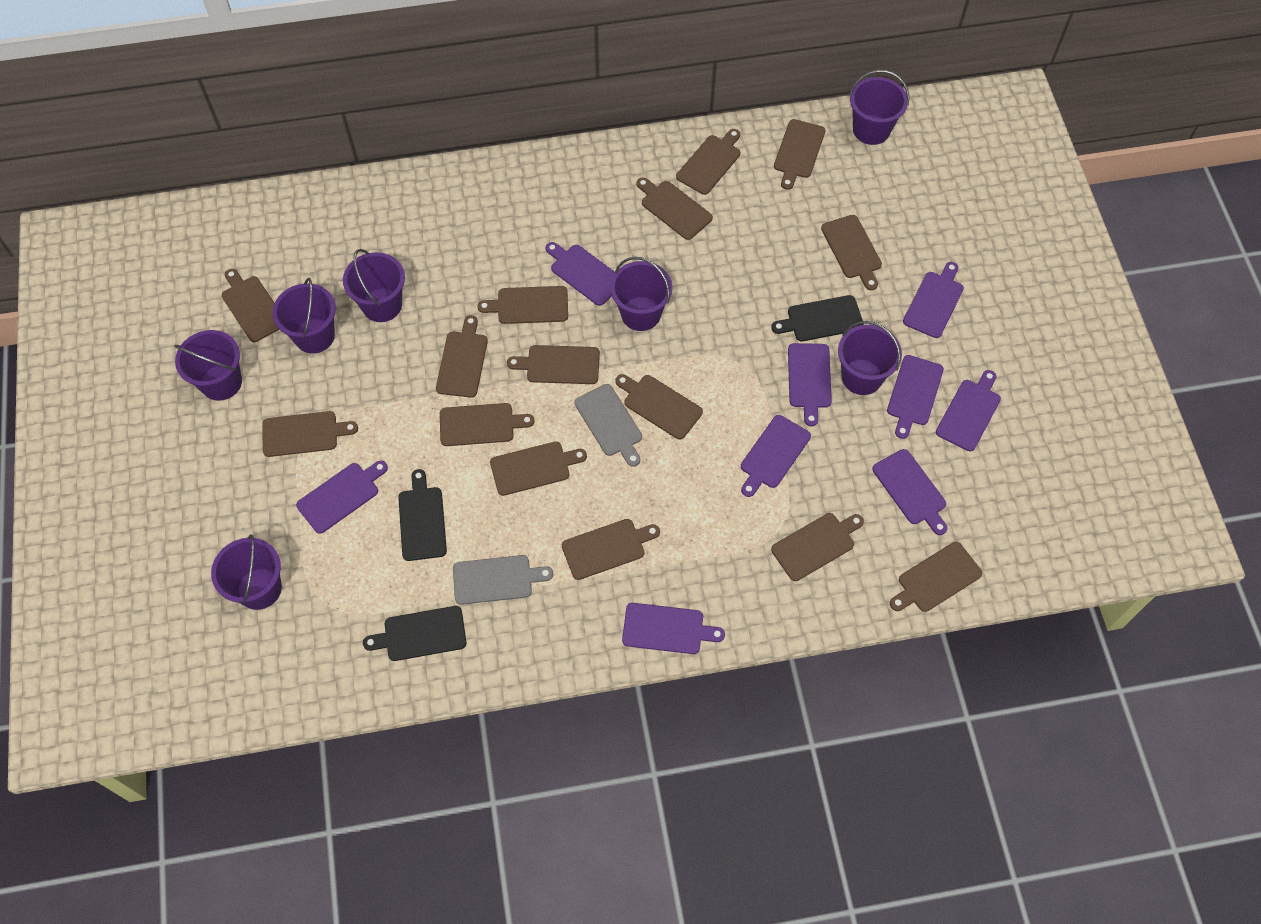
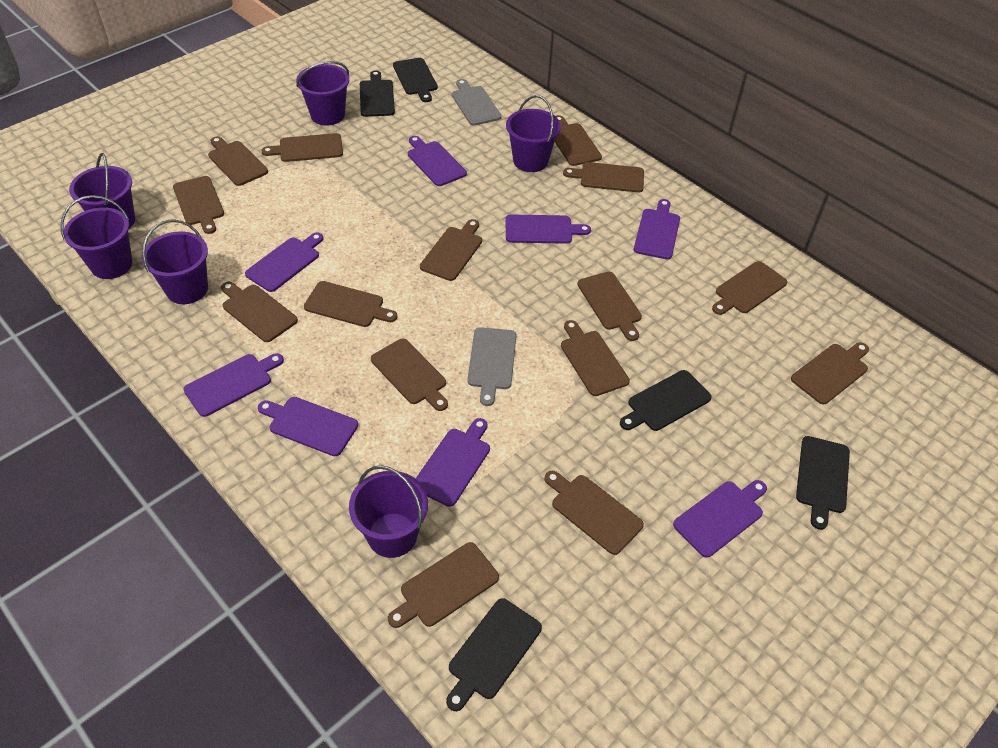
black cutting board: 3 -> 5
purple bucket: 7 -> 6
purple cutting board: 9 -> 8

